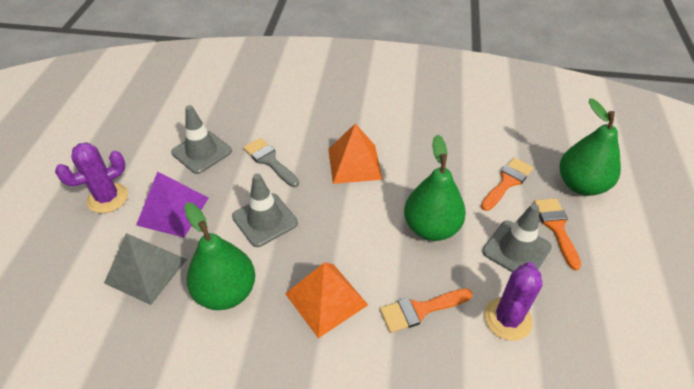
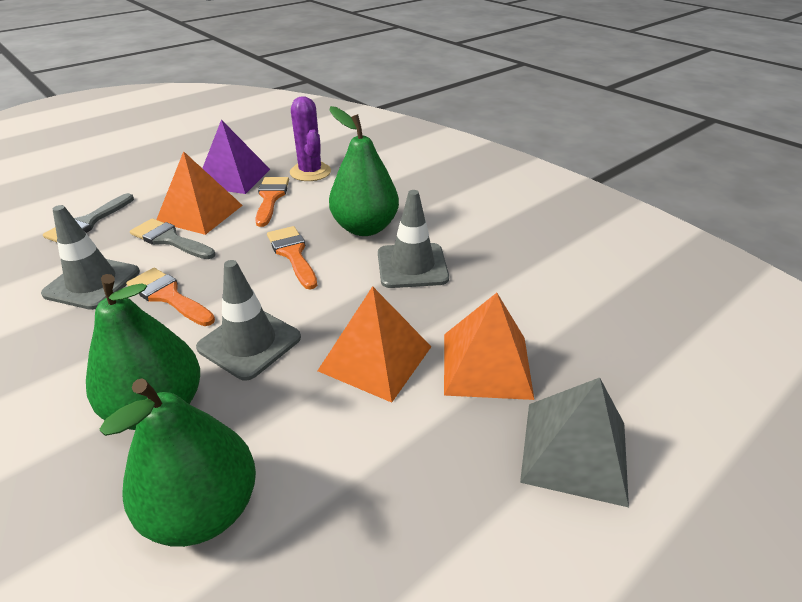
grey brush: 1 -> 2
orange pyramid: 2 -> 3
purple cactus: 2 -> 1

